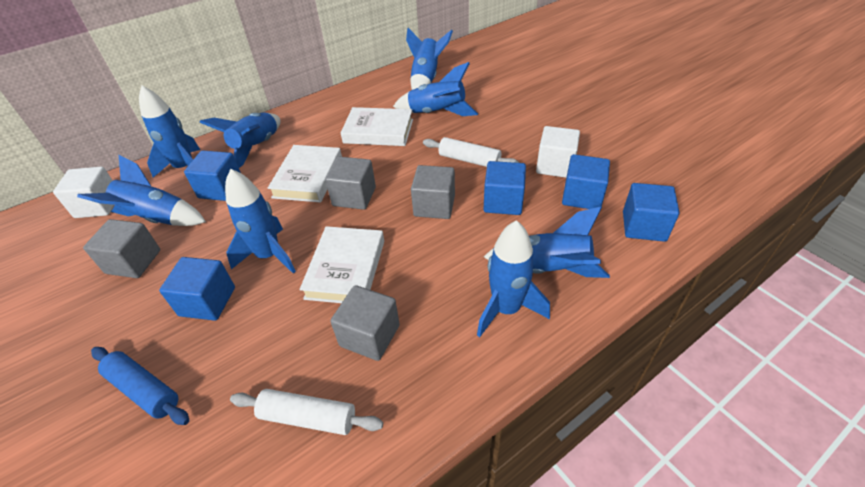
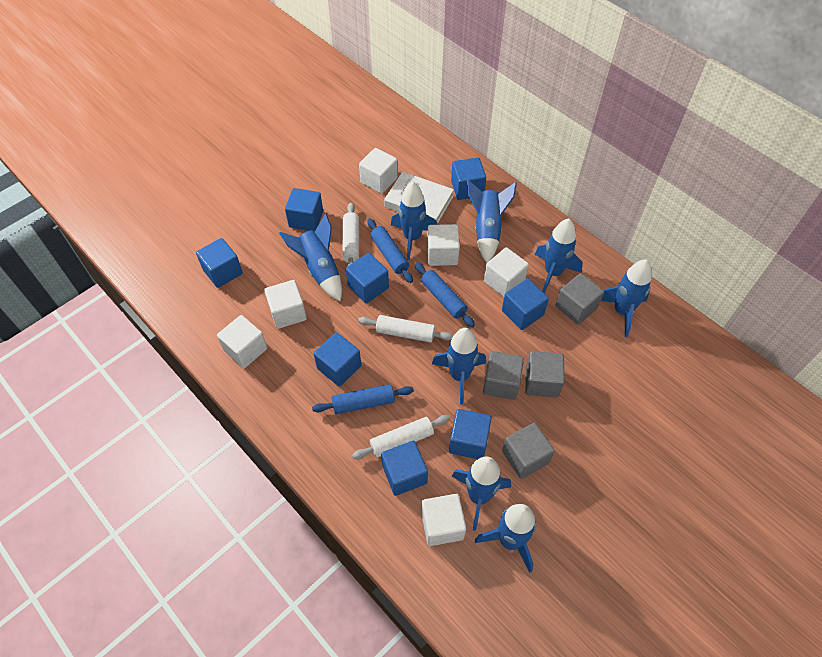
blue cube: 5 -> 8
blue rolling pin: 1 -> 3
white book: 3 -> 1
white cube: 2 -> 6
white rolling pin: 2 -> 3

